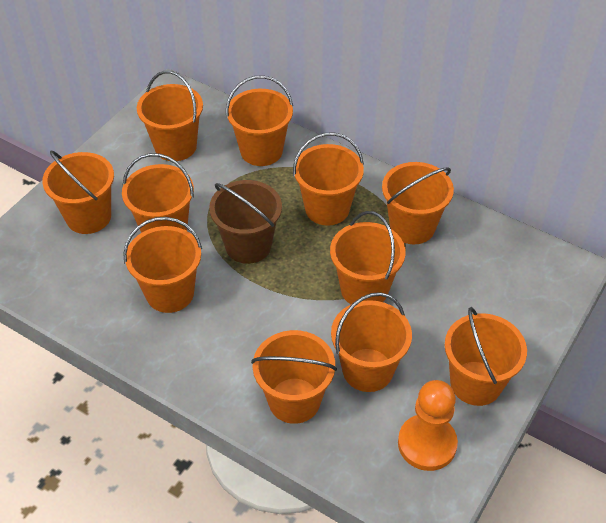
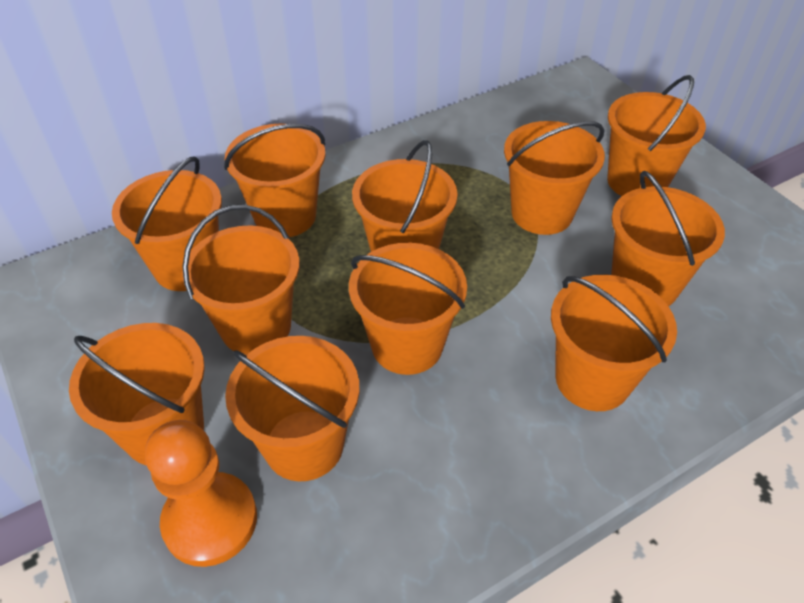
brown bucket: 1 -> 0

